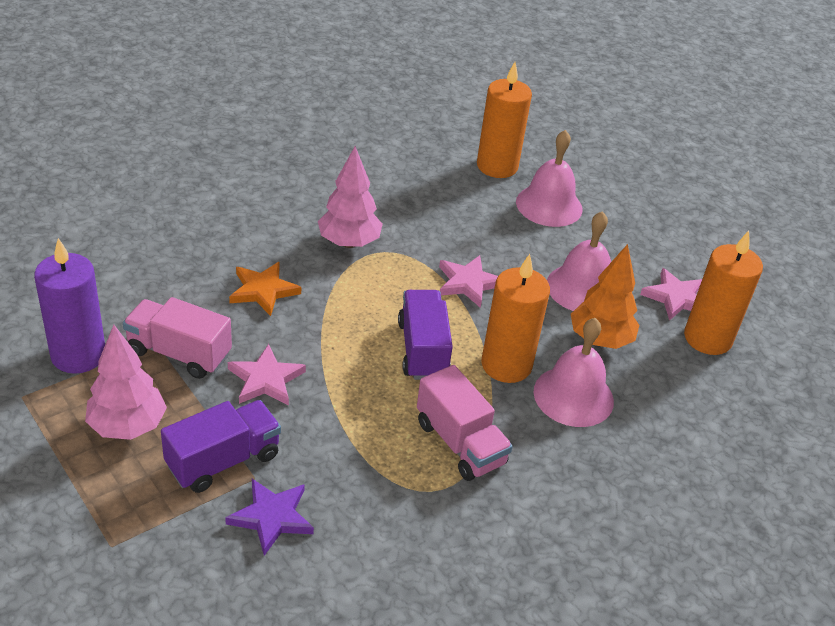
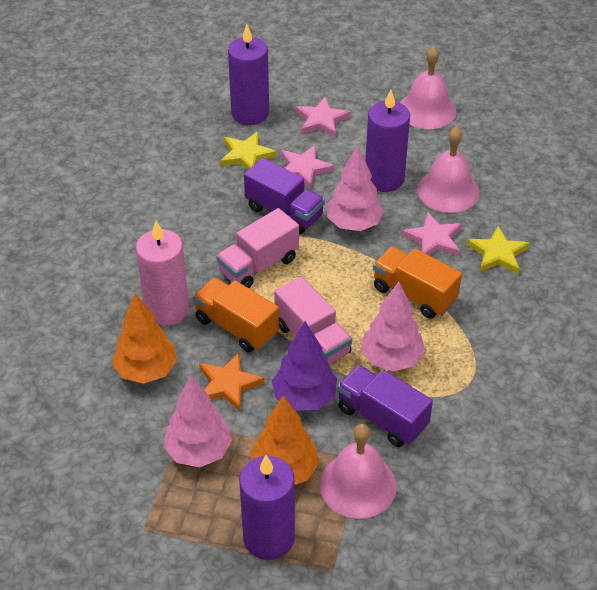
orange candle: 3 -> 0
orange tree: 1 -> 2
orange truck: 0 -> 2
pink candle: 0 -> 1
pink tree: 2 -> 3
purple candle: 1 -> 3
purple star: 1 -> 0
purple tree: 0 -> 1
yellow star: 0 -> 2

